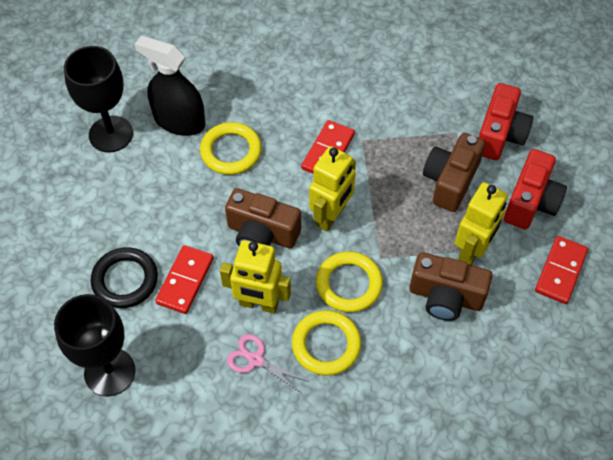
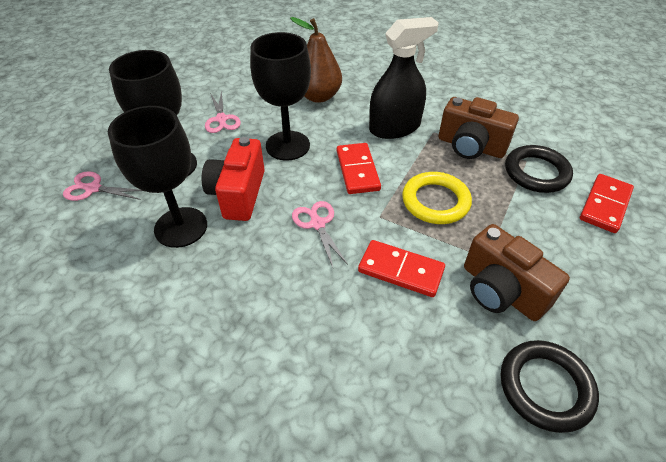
black goblet: 2 -> 3
black ring: 1 -> 2
brown camera: 3 -> 2
brown pear: 0 -> 1
pink scissors: 1 -> 3
red camera: 2 -> 1
yellow ring: 3 -> 1
yellow robot: 3 -> 0

